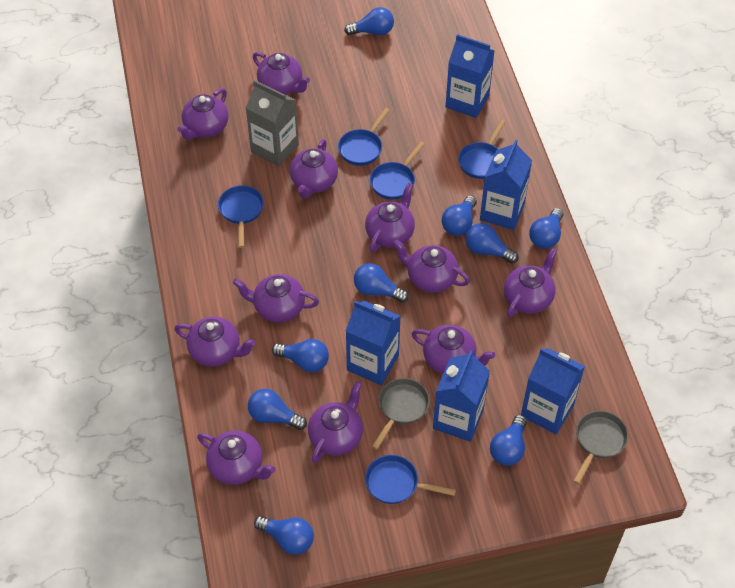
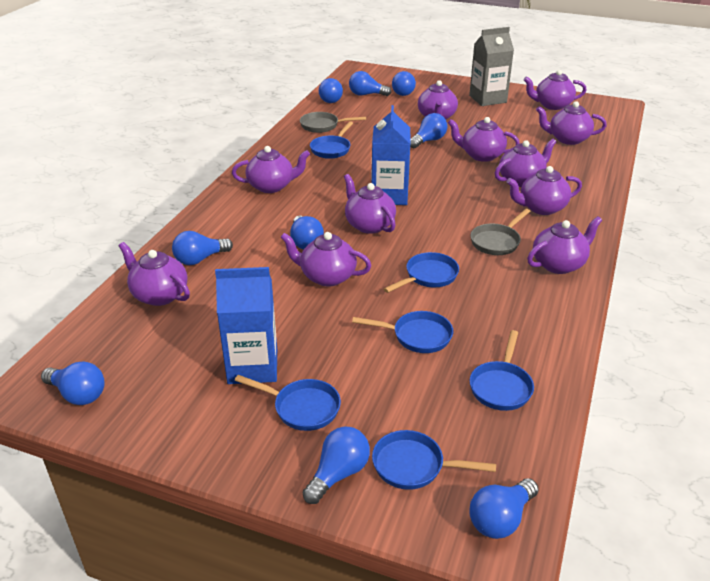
blue carton: 5 -> 2
blue pan: 5 -> 6

